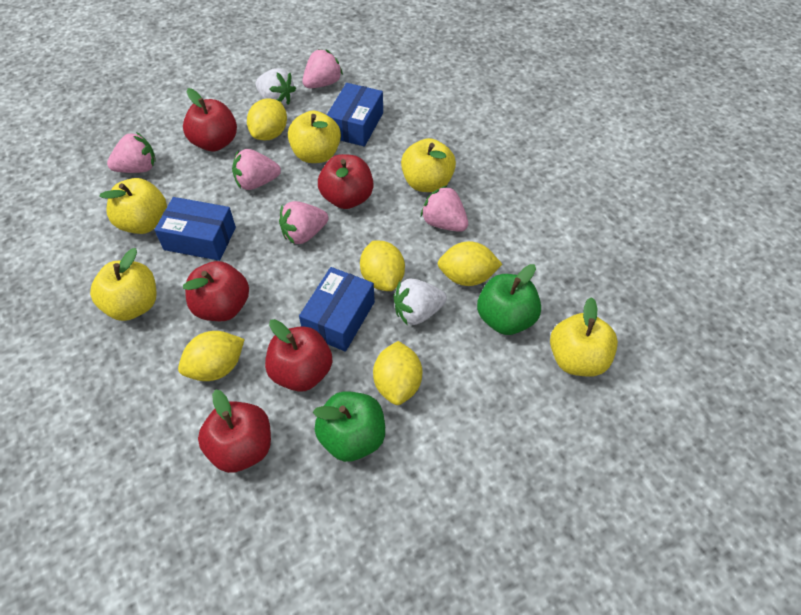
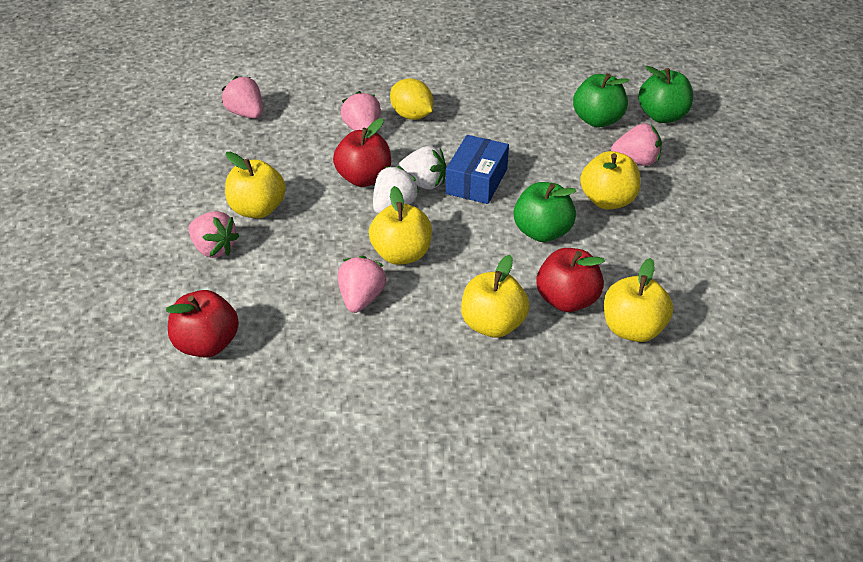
blue box: 3 -> 1
green apple: 2 -> 3
red apple: 5 -> 3
yellow lemon: 5 -> 1

